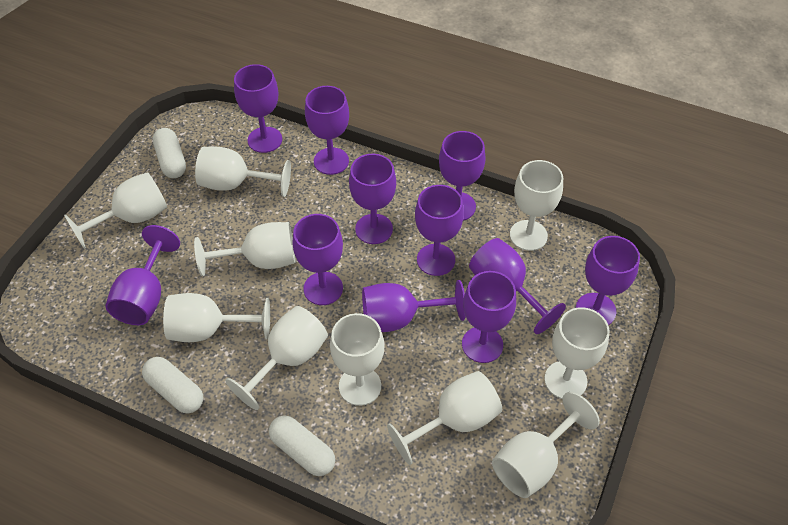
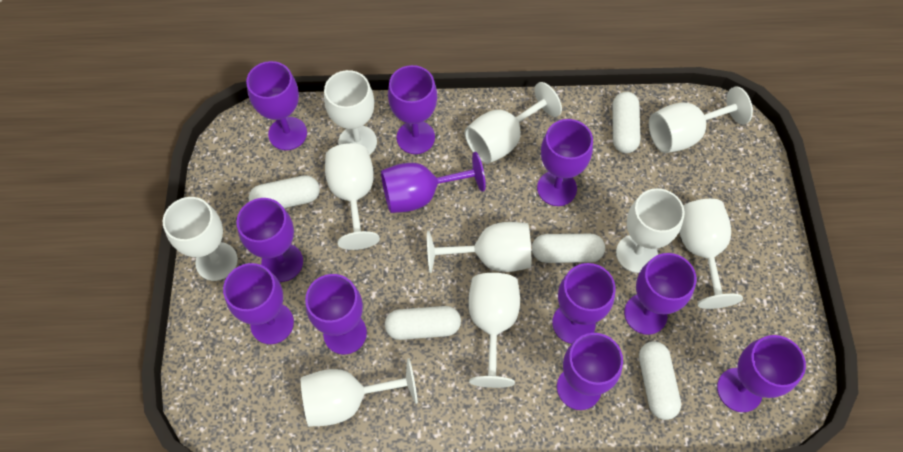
white capsule: 3 -> 5

